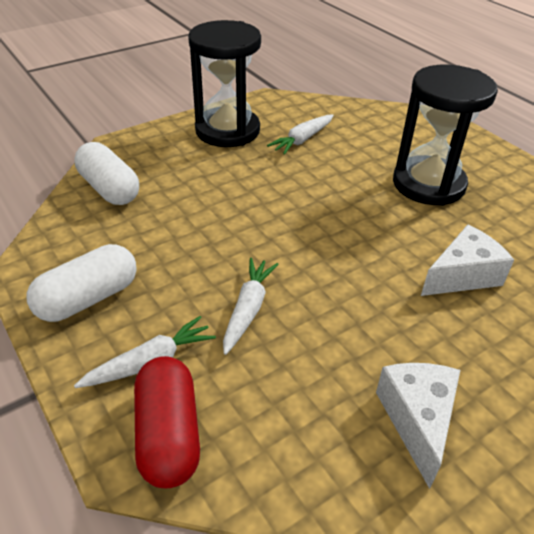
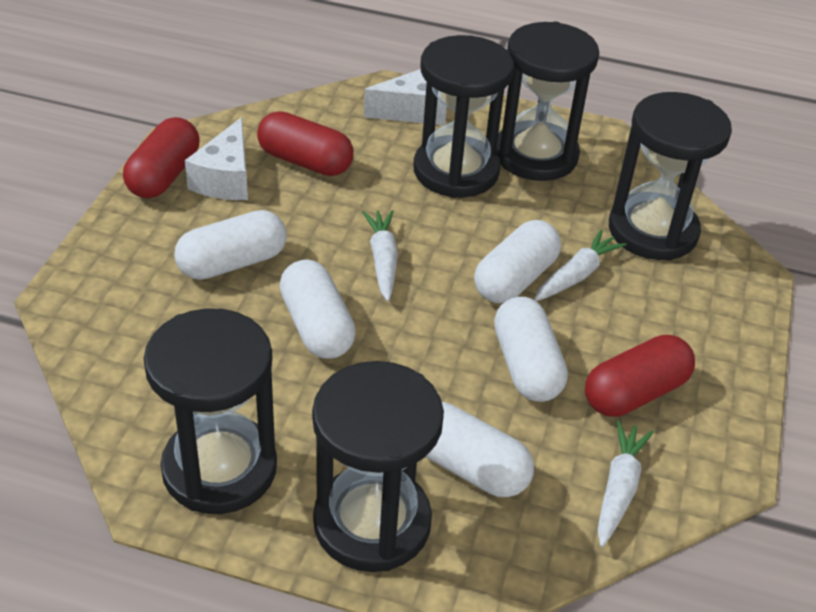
black hourglass: 2 -> 5
red capsule: 1 -> 3
white capsule: 2 -> 5

